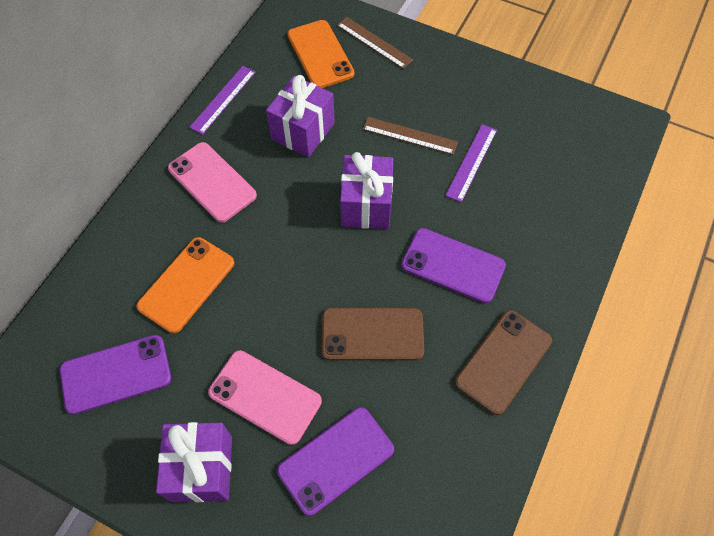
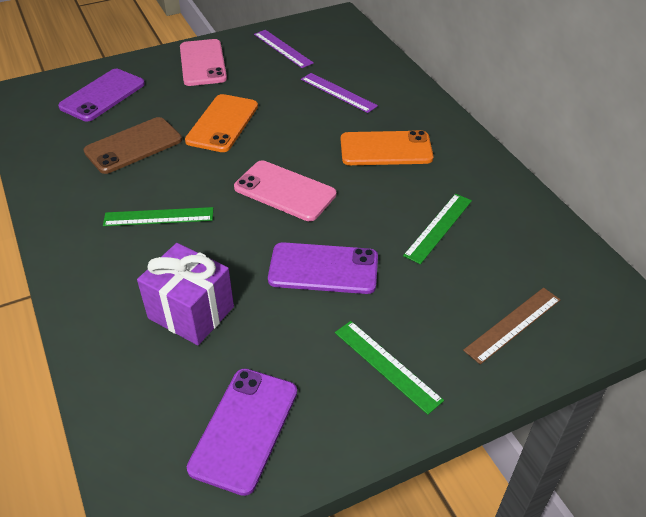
brown phone: 2 -> 1
brown ruler: 2 -> 1
green ruler: 0 -> 3
purple gift: 3 -> 1

